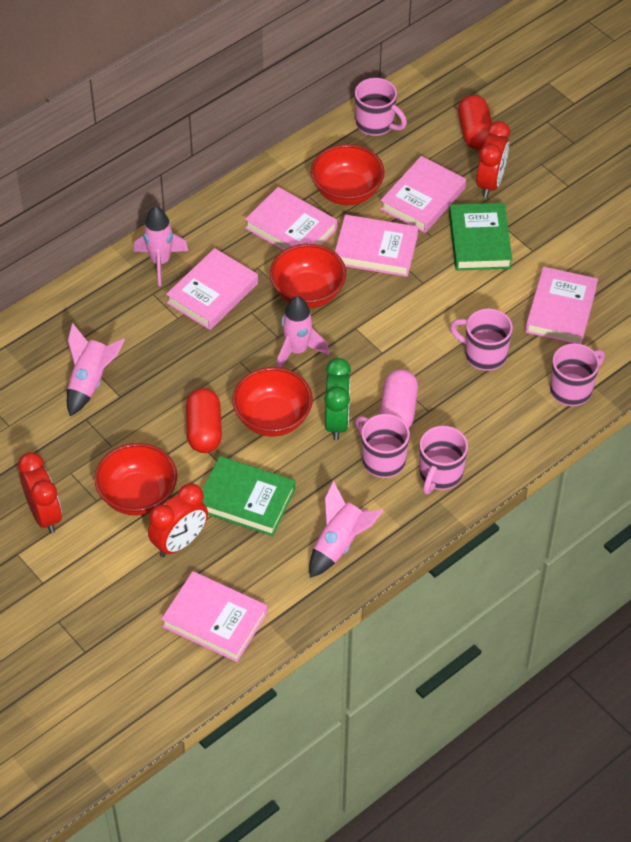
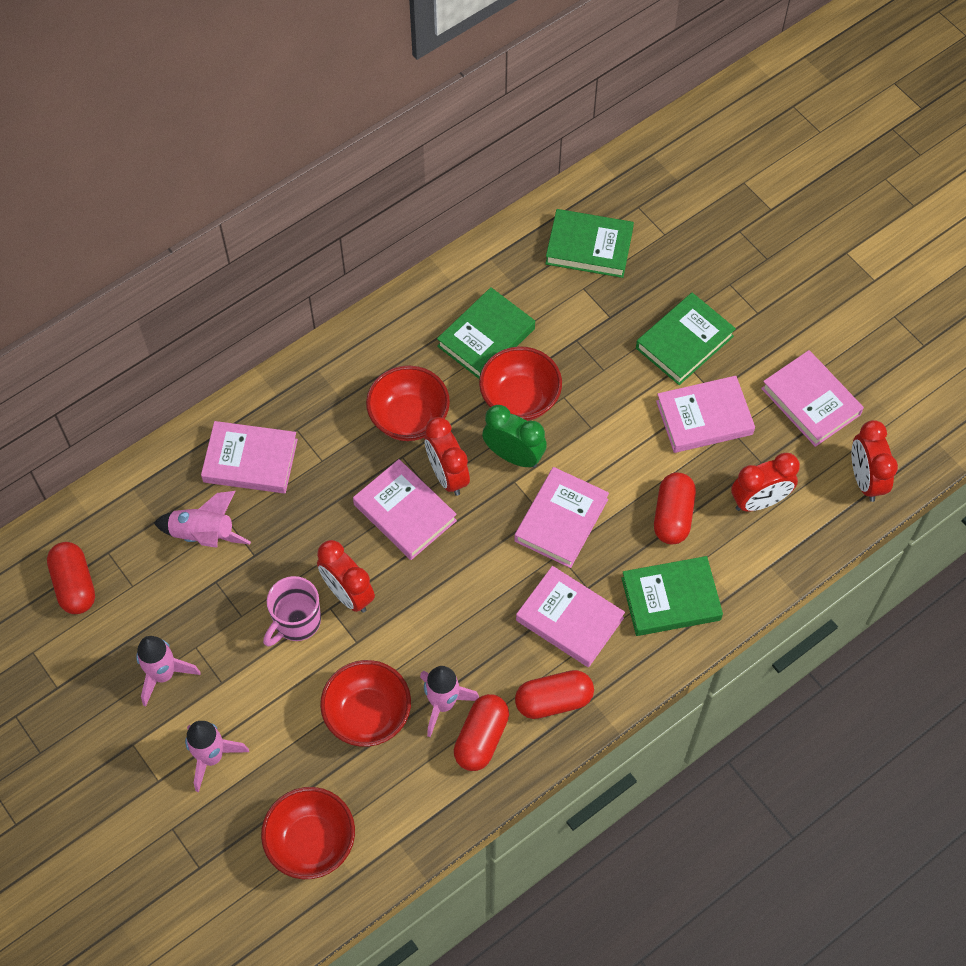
green book: 2 -> 4
pink capsule: 1 -> 0
pink mug: 5 -> 1
red capsule: 2 -> 4
red clock: 3 -> 4

